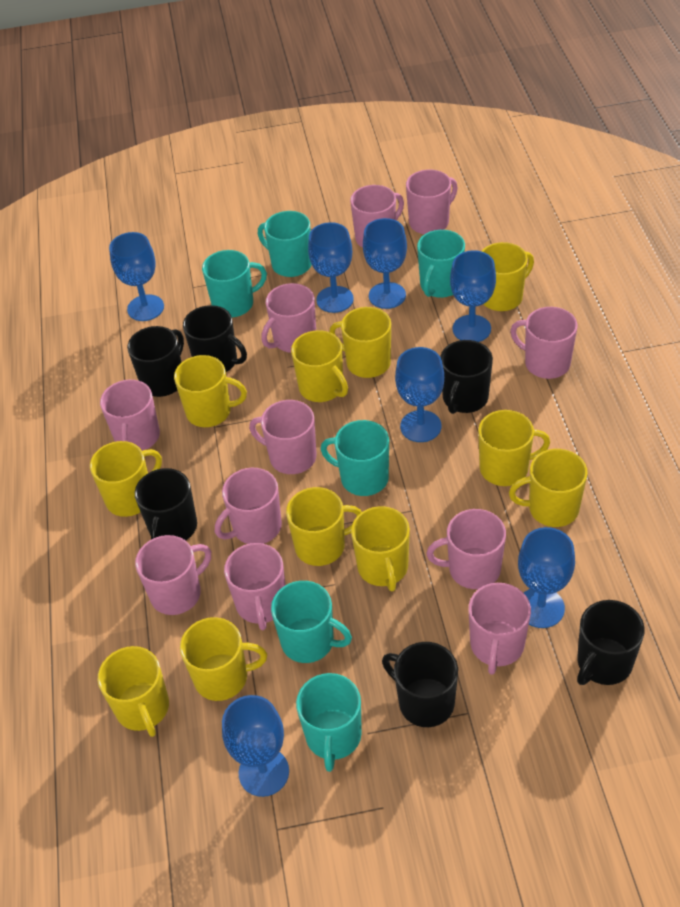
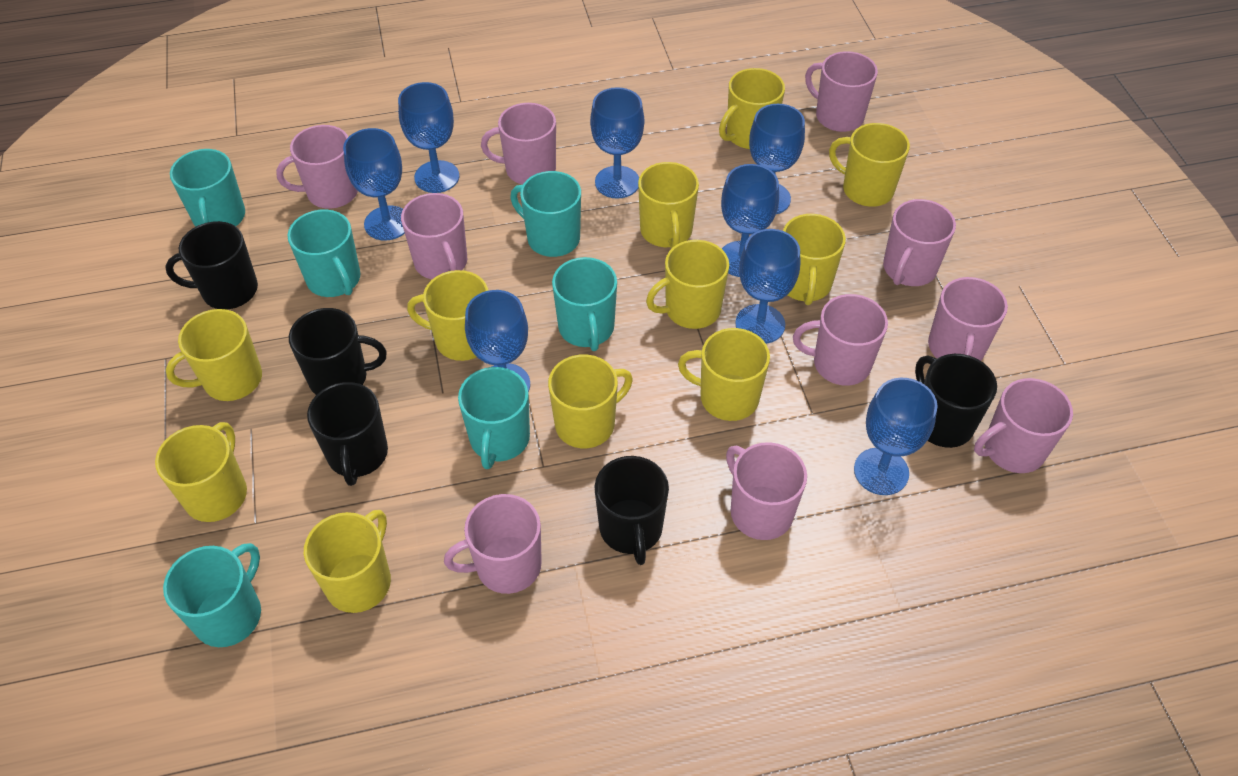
black mug: 6 -> 5
blue goblet: 7 -> 8
pink mug: 11 -> 10

